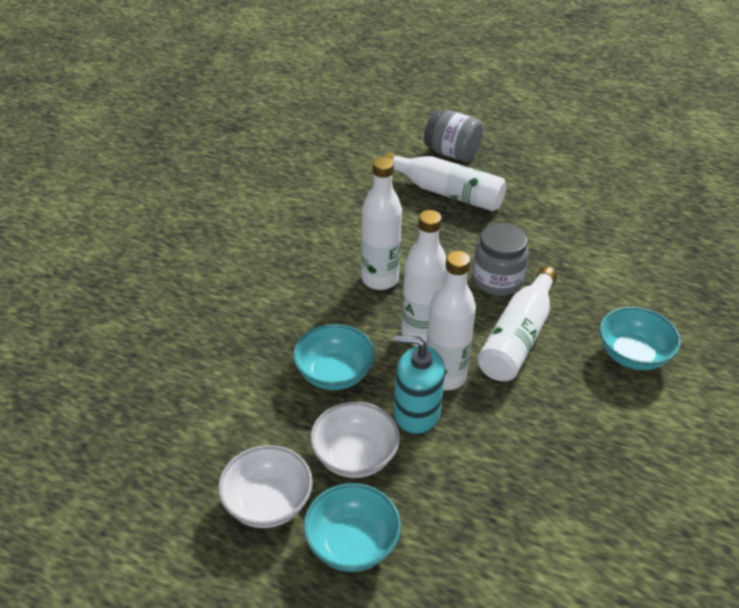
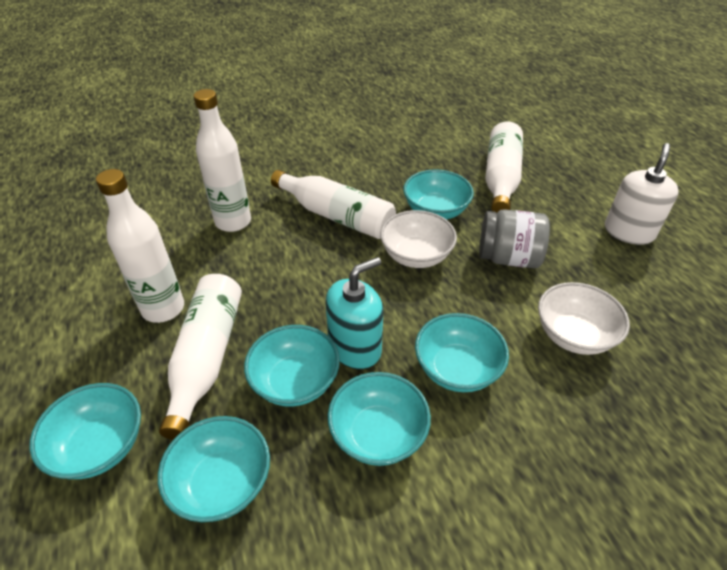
grey jar: 2 -> 1
turquoise bowl: 3 -> 6
white soap dispenser: 0 -> 1

